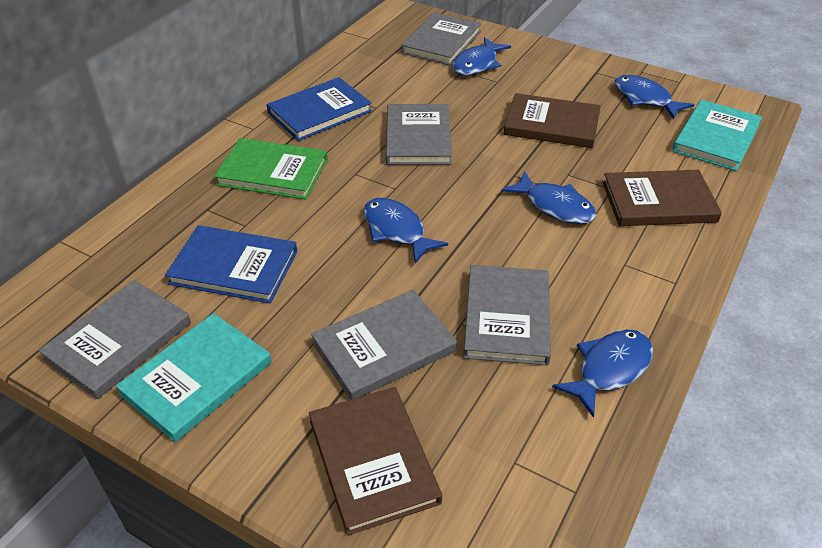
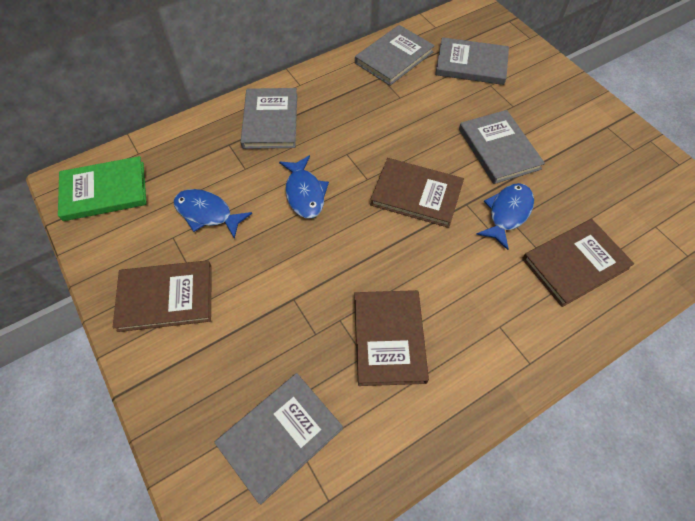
blue book: 2 -> 0
blue fish: 5 -> 3
brown book: 3 -> 4
turquoise book: 2 -> 0

